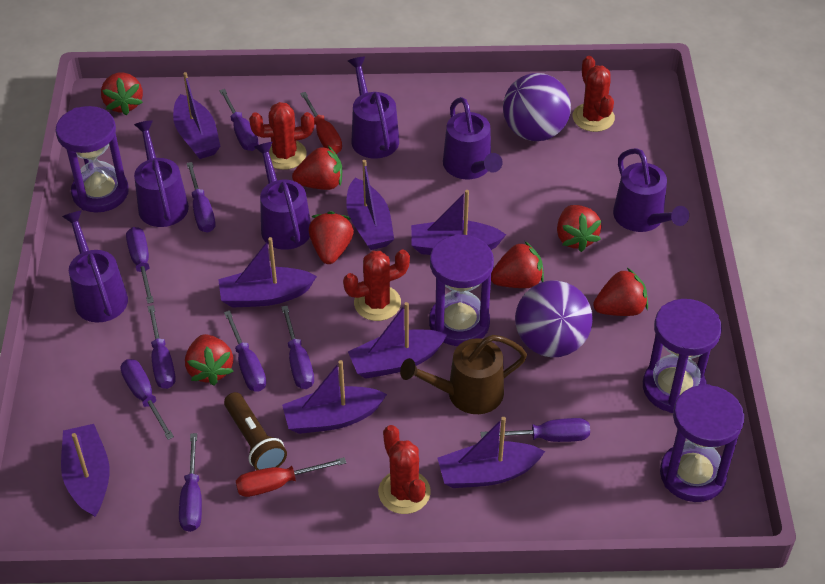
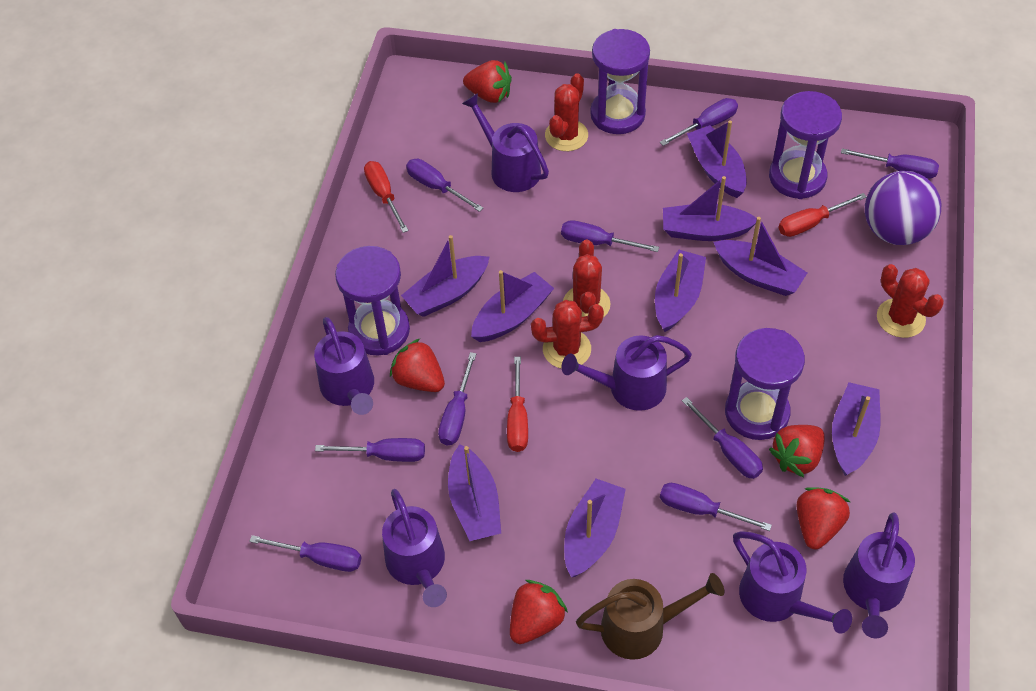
brown flashlight: 1 -> 0
purple ball: 2 -> 1
purple boat: 8 -> 9
red screwdriver: 2 -> 3
red strawberry: 7 -> 5

